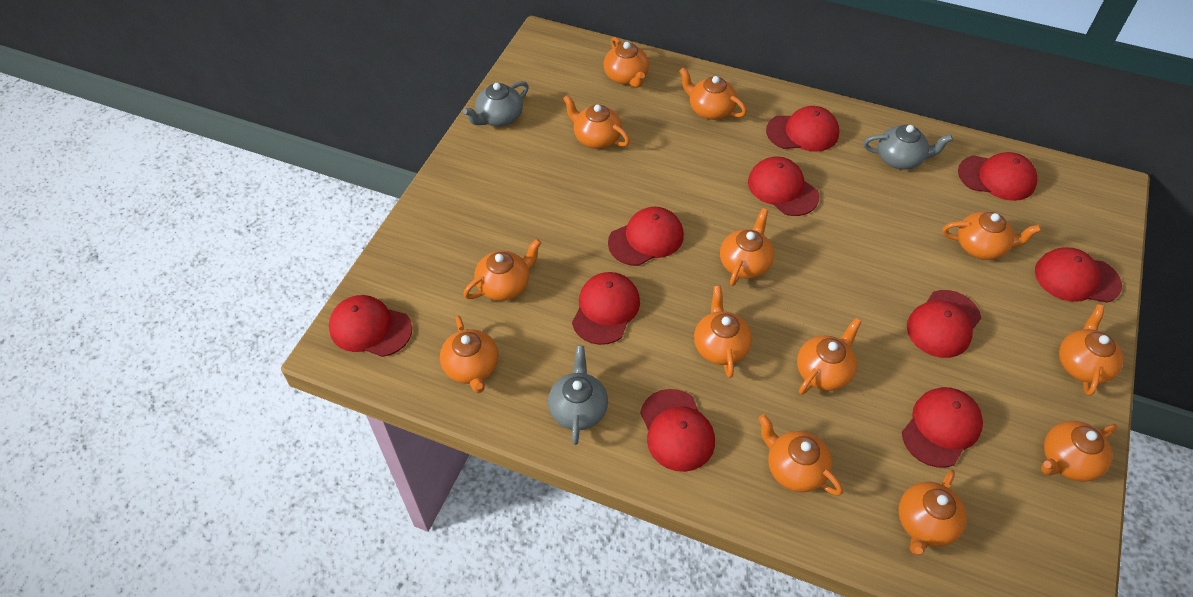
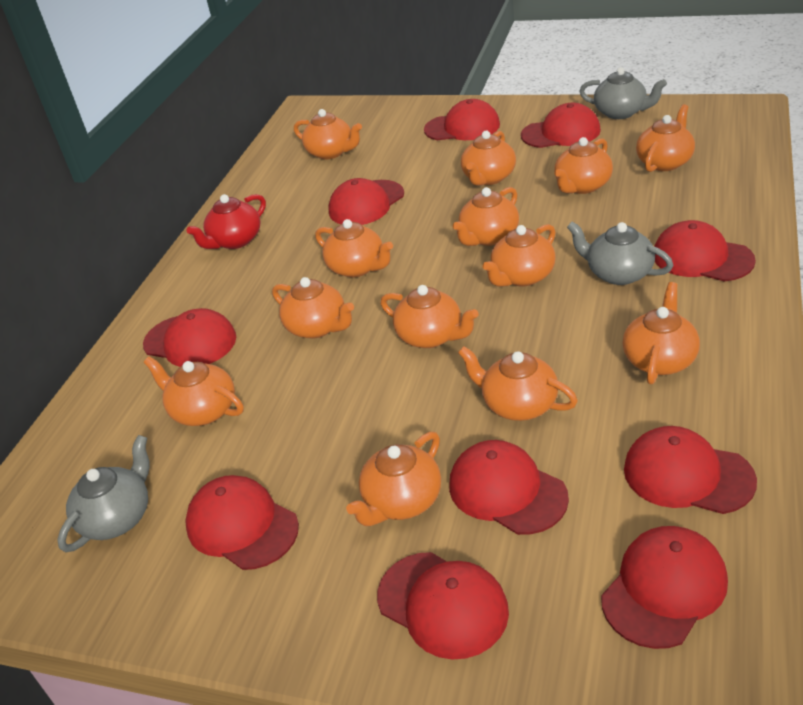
red teapot: 0 -> 1

